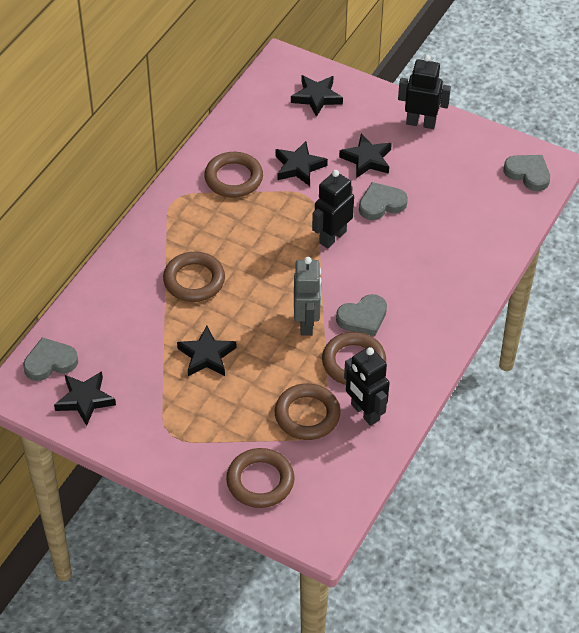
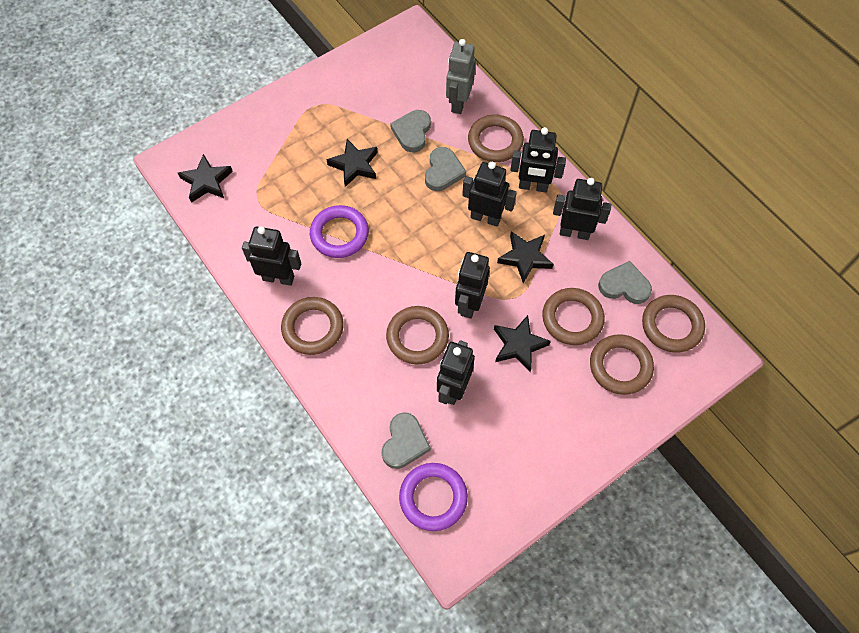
black robot: 3 -> 6
black star: 5 -> 4
brown ring: 5 -> 6
purple ring: 0 -> 2

